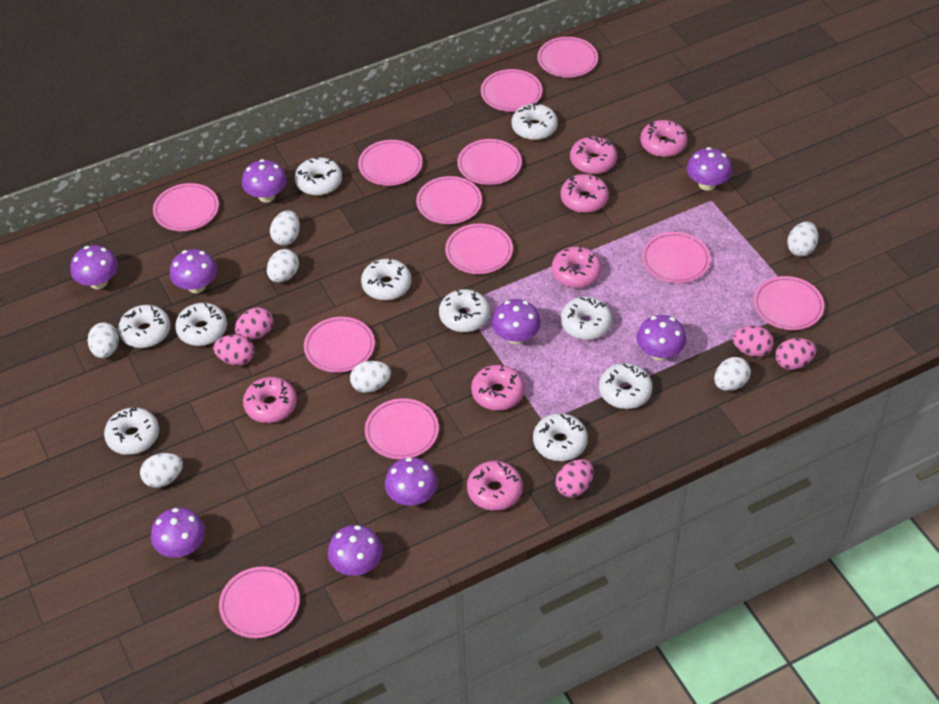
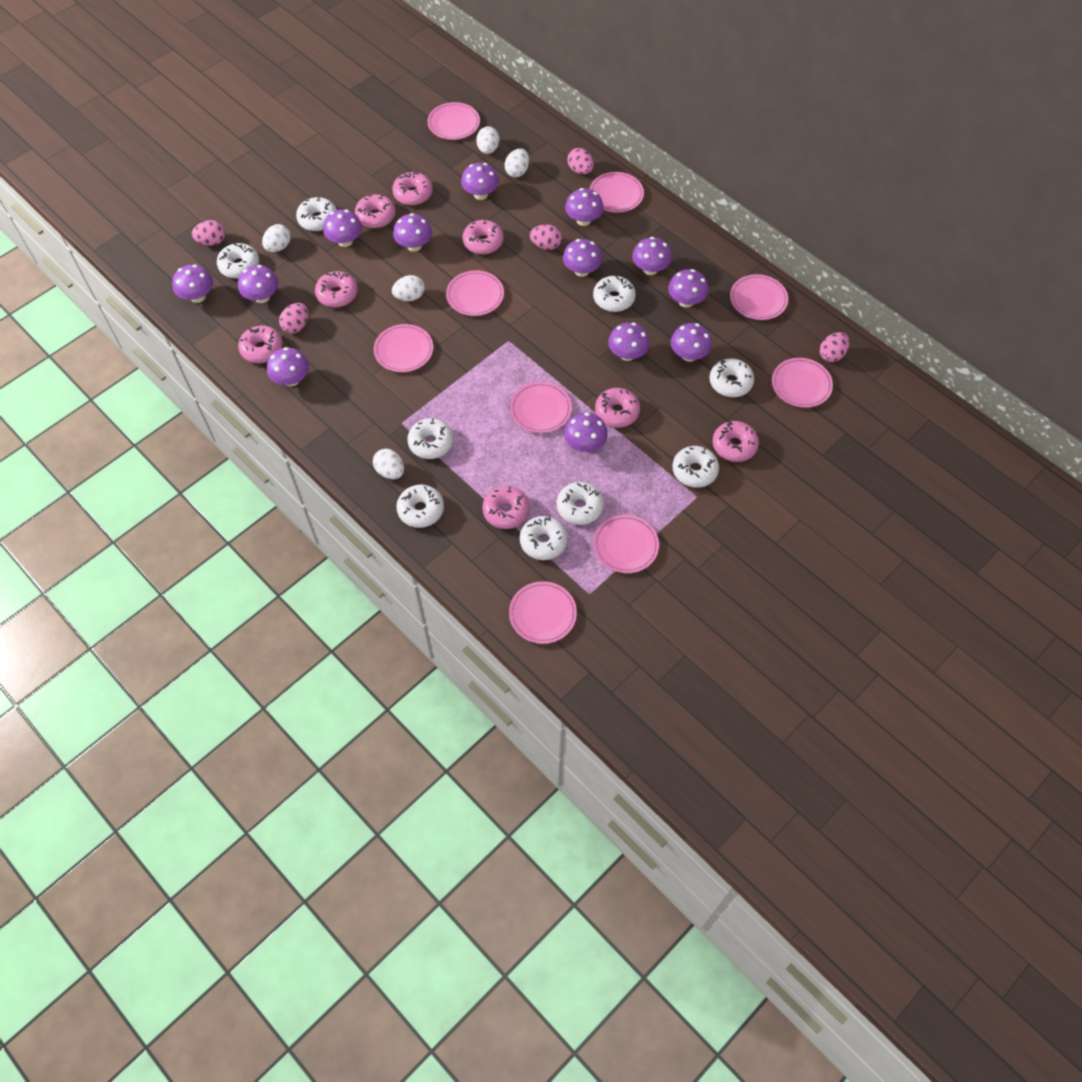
pink donut: 7 -> 8
pink plate: 12 -> 9
purple mushroom: 9 -> 13
white donut: 10 -> 9
white egg: 7 -> 5

